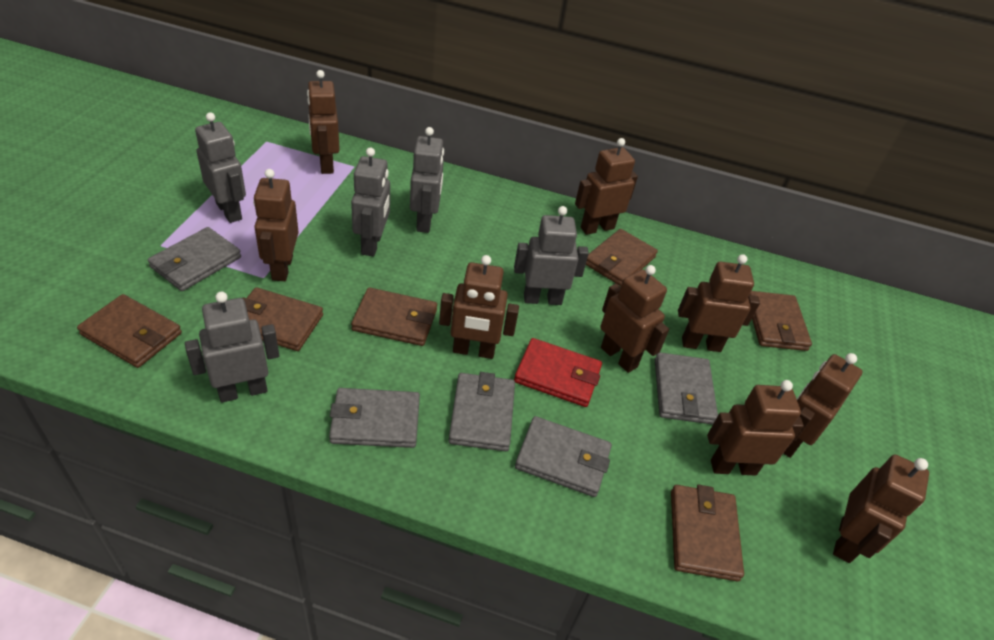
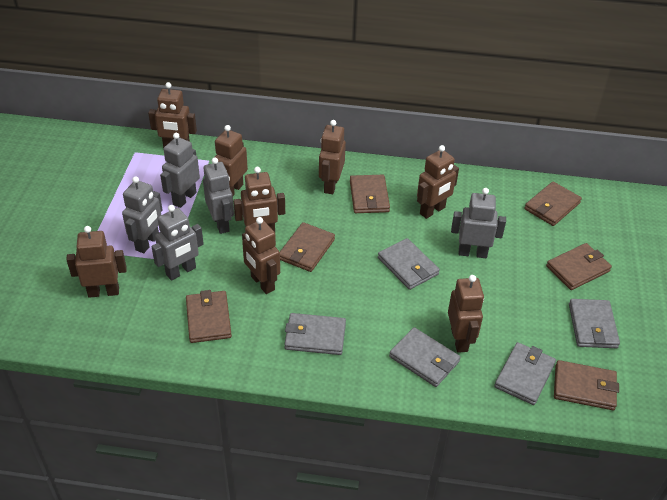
brown robot: 9 -> 8
red wallet: 1 -> 0

